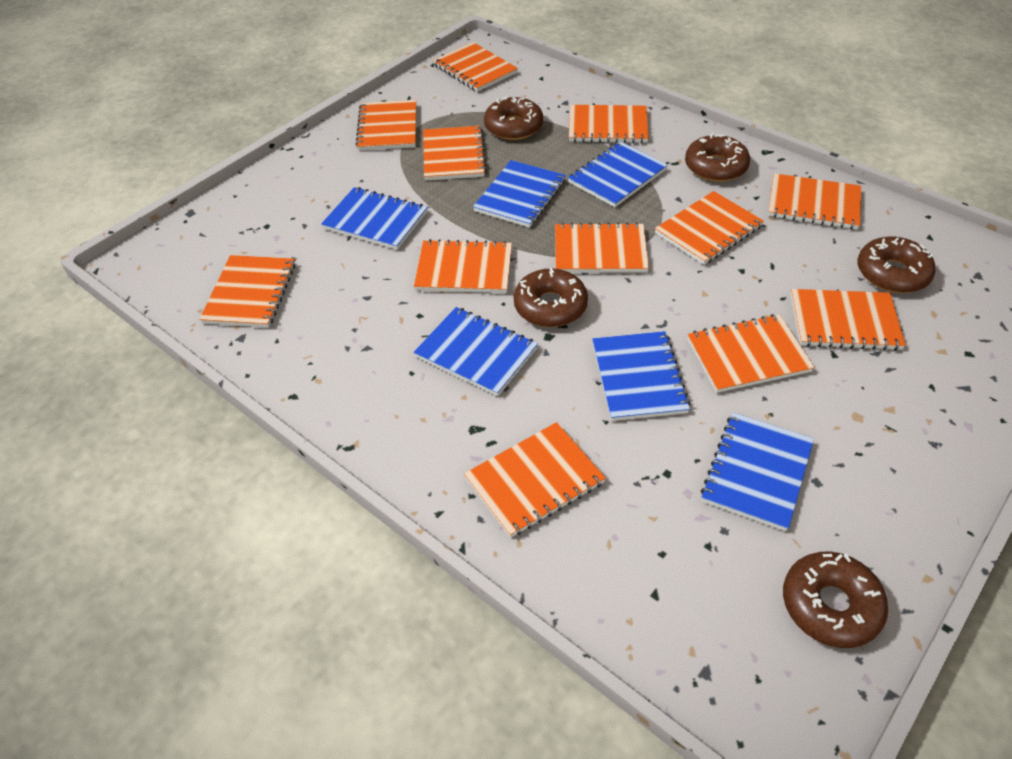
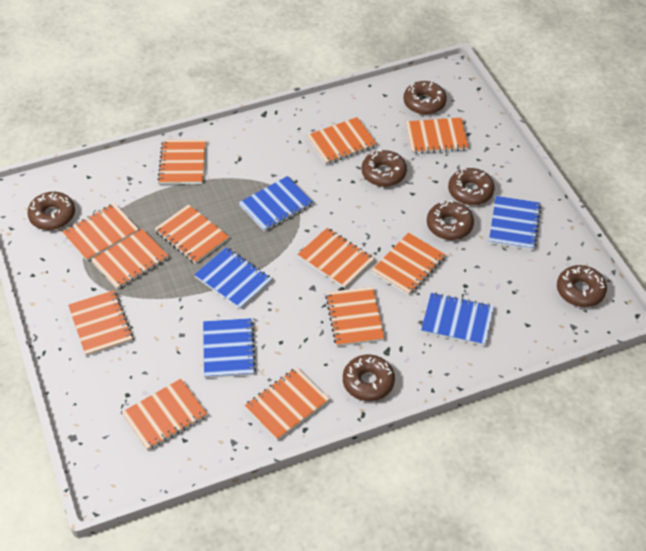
blue notebook: 6 -> 5
brown donut: 5 -> 7

